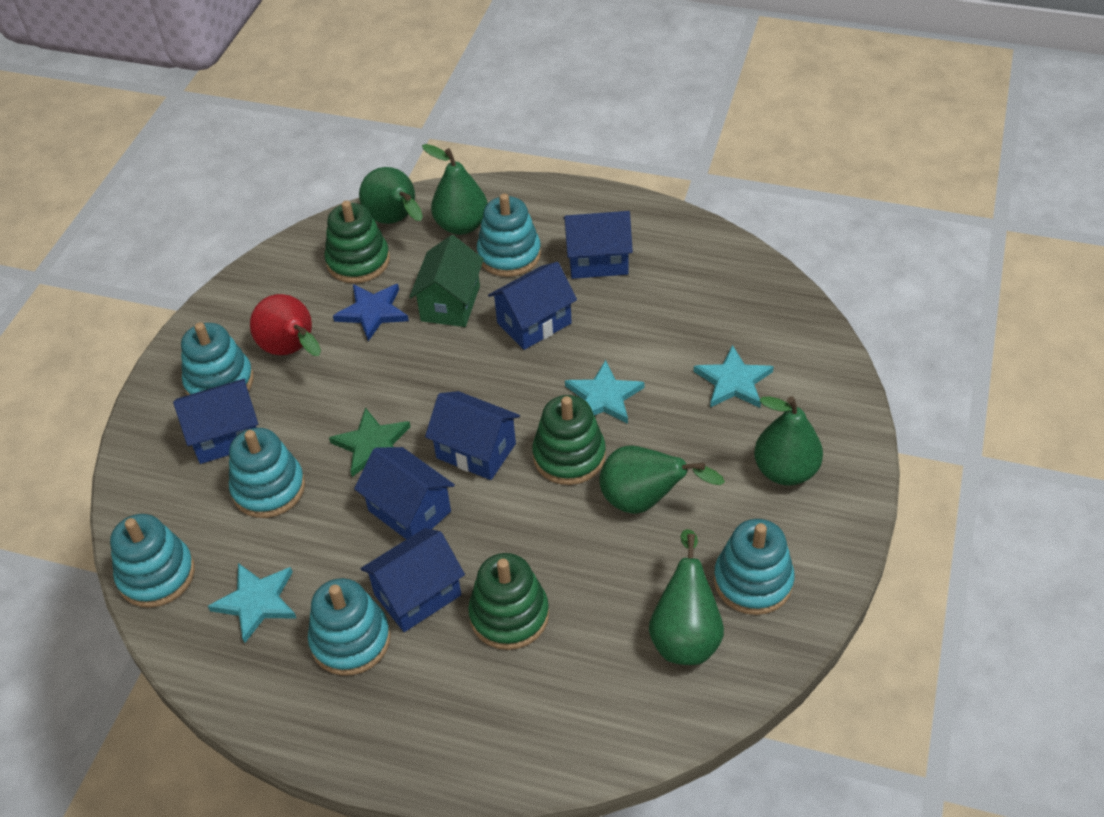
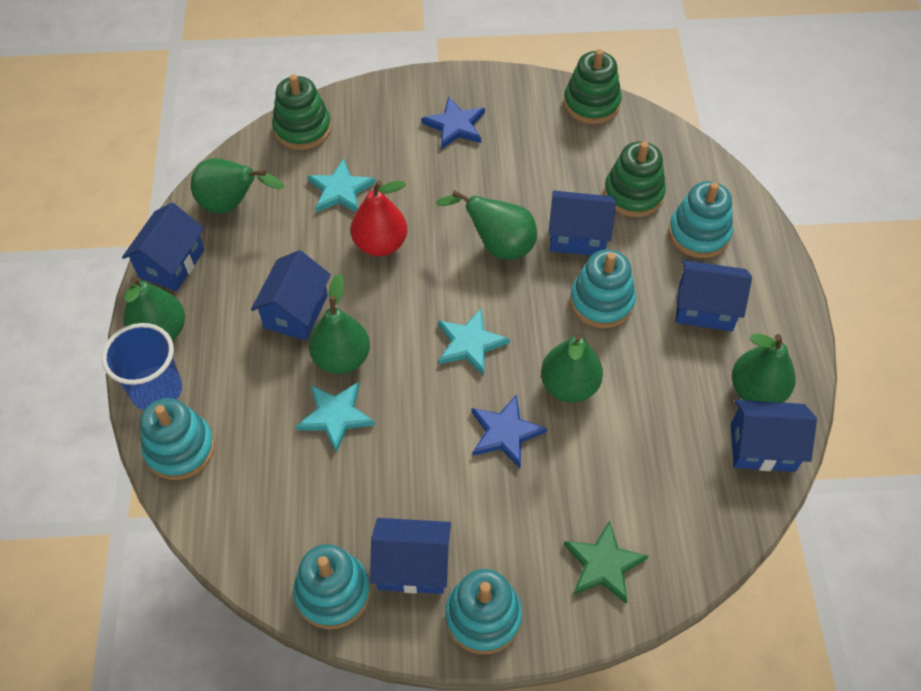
blue cup: 0 -> 1
blue star: 1 -> 2
green house: 1 -> 0
green pear: 5 -> 6
turquoise stacking toy: 6 -> 5

